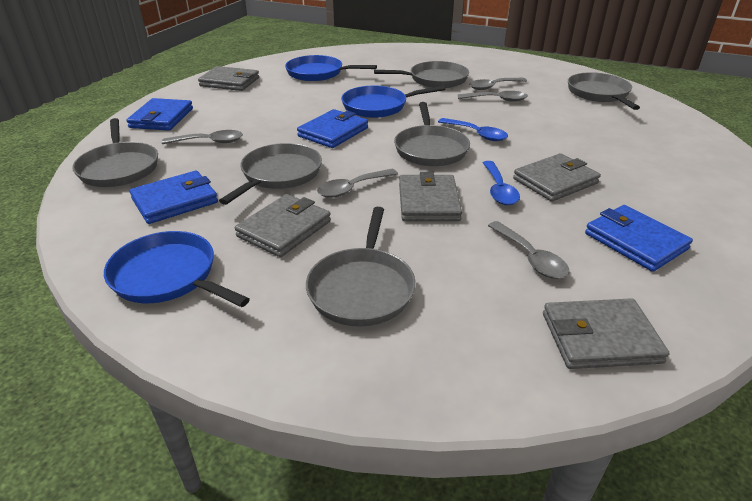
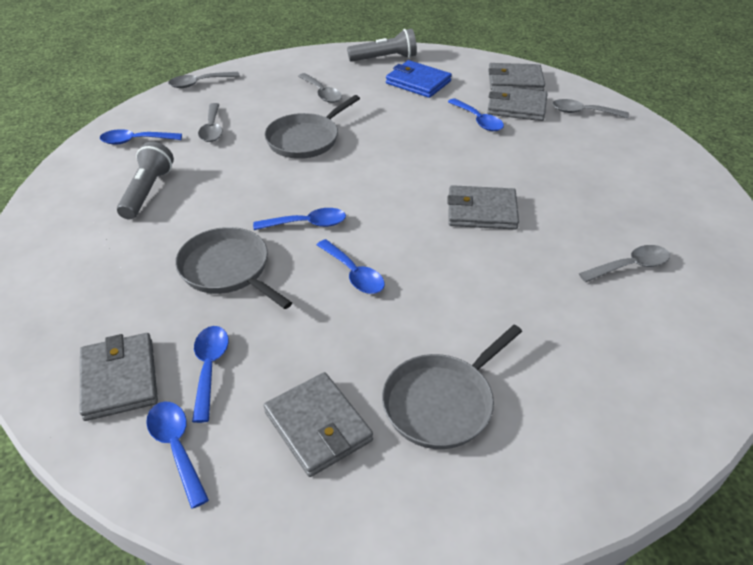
blue pan: 3 -> 0
blue spoon: 2 -> 6
blue wallet: 4 -> 1
grey flashlight: 0 -> 2
grey pan: 6 -> 3

